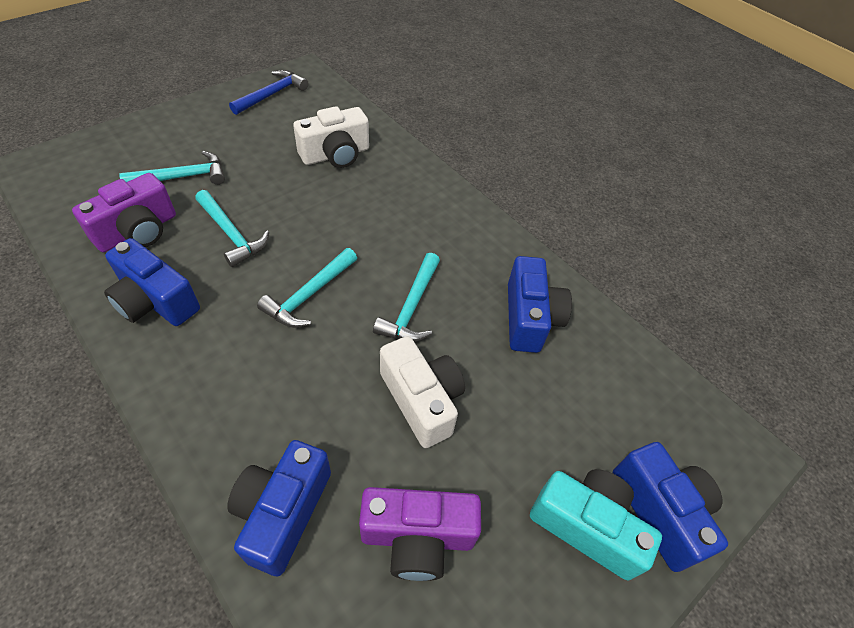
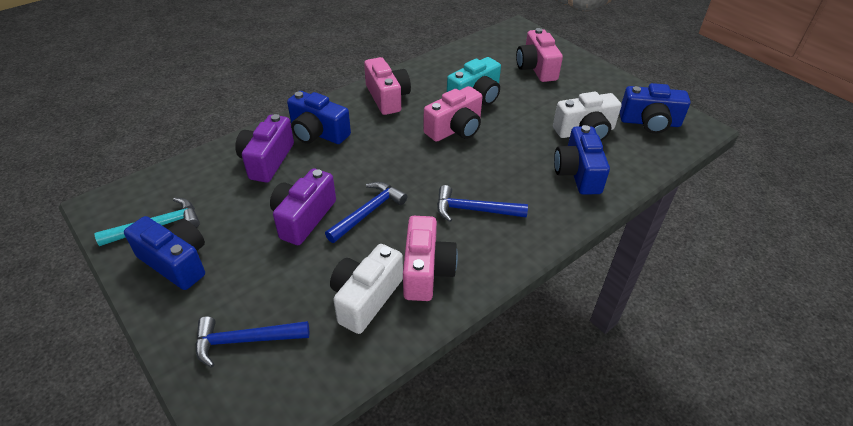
blue hammer: 1 -> 3
pink camera: 0 -> 4
turquoise hammer: 4 -> 1

